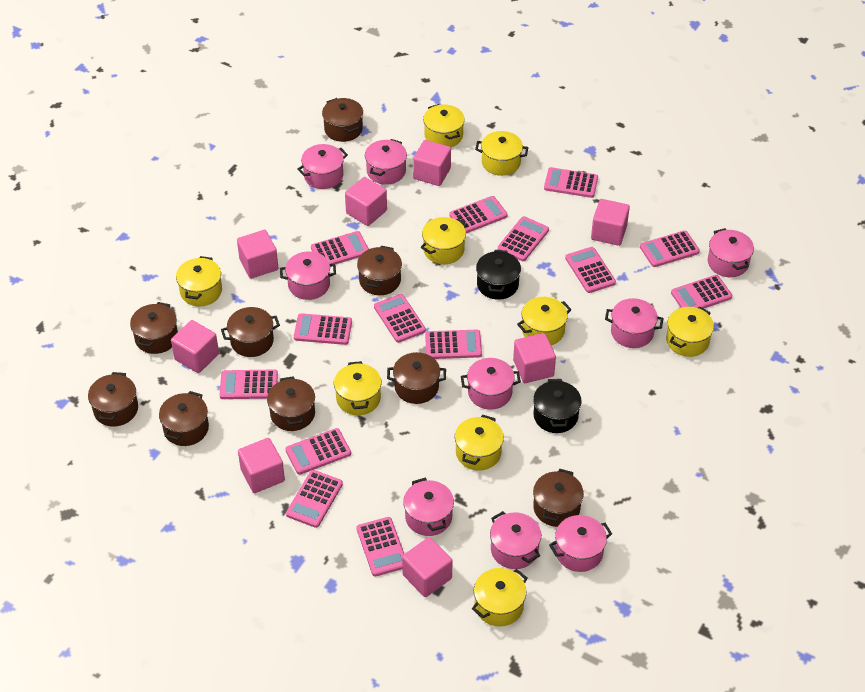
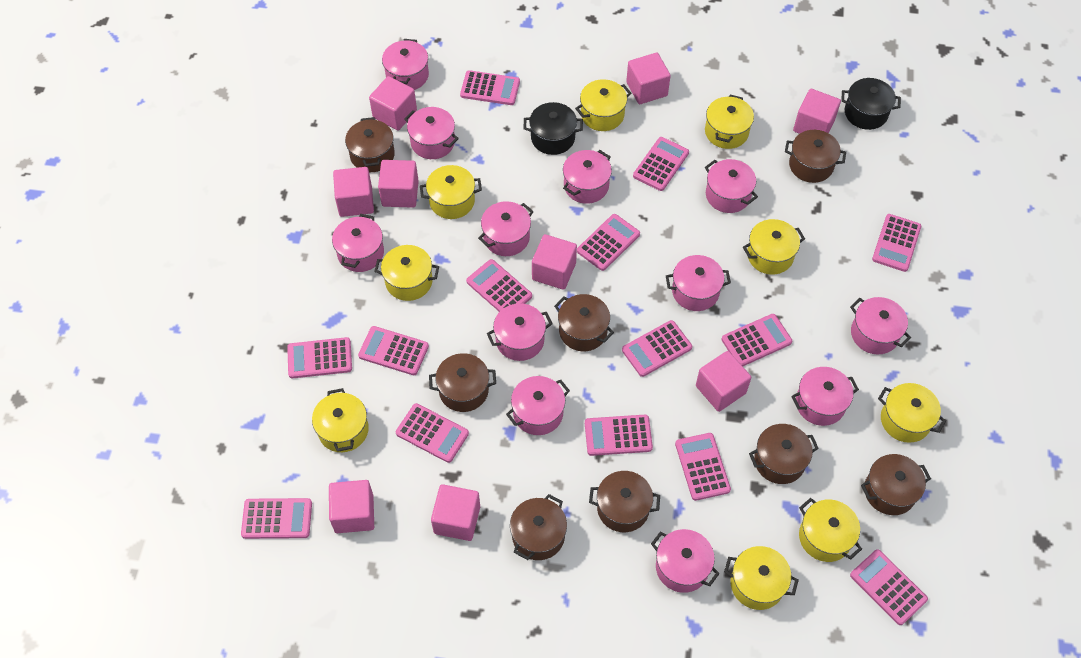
brown pot: 9 -> 8
pink cube: 8 -> 9
pink pot: 9 -> 12

